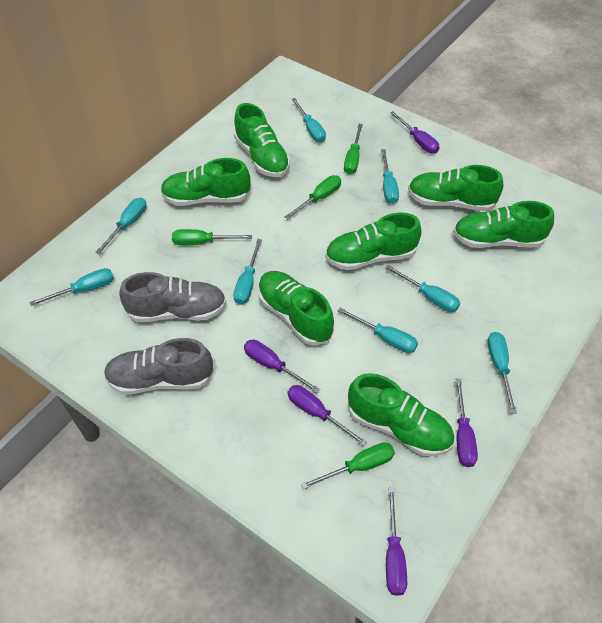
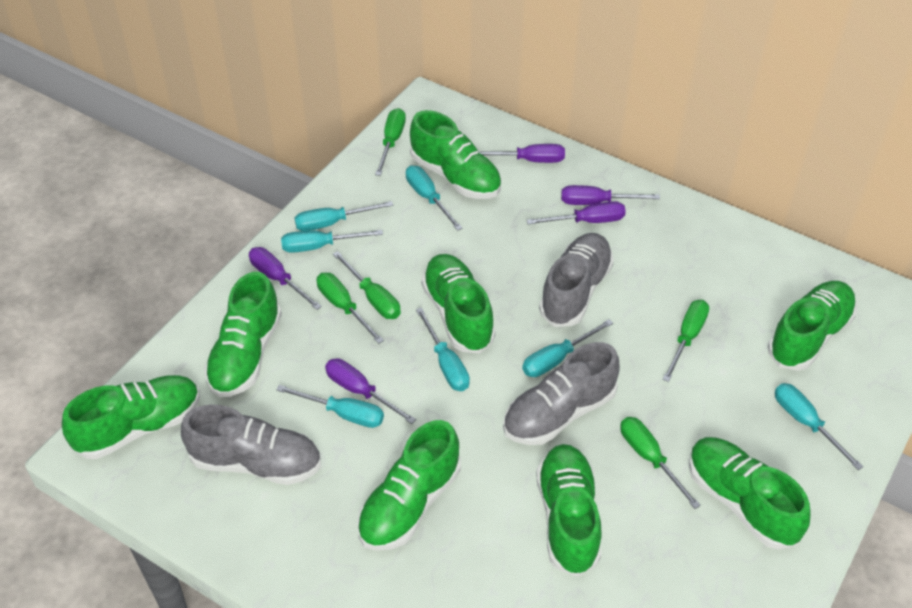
green screwdriver: 4 -> 5
green shoe: 7 -> 8
grey shoe: 2 -> 3
turquoise screwdriver: 8 -> 7

